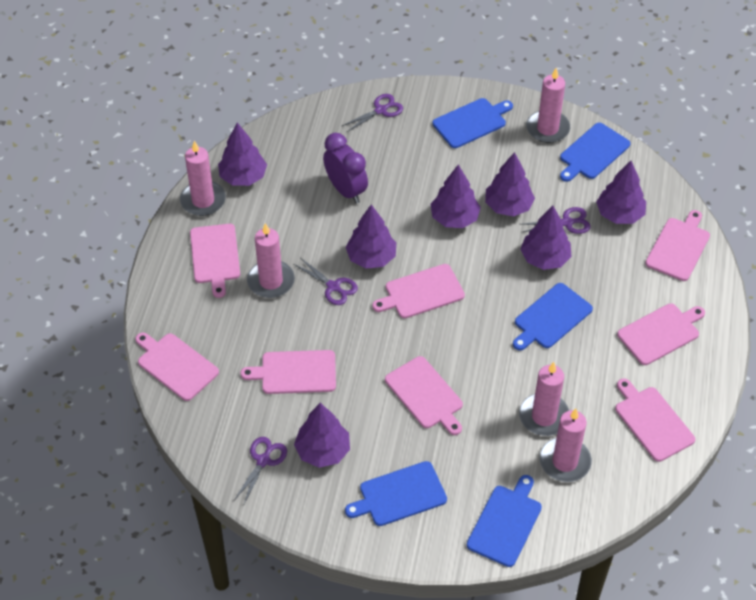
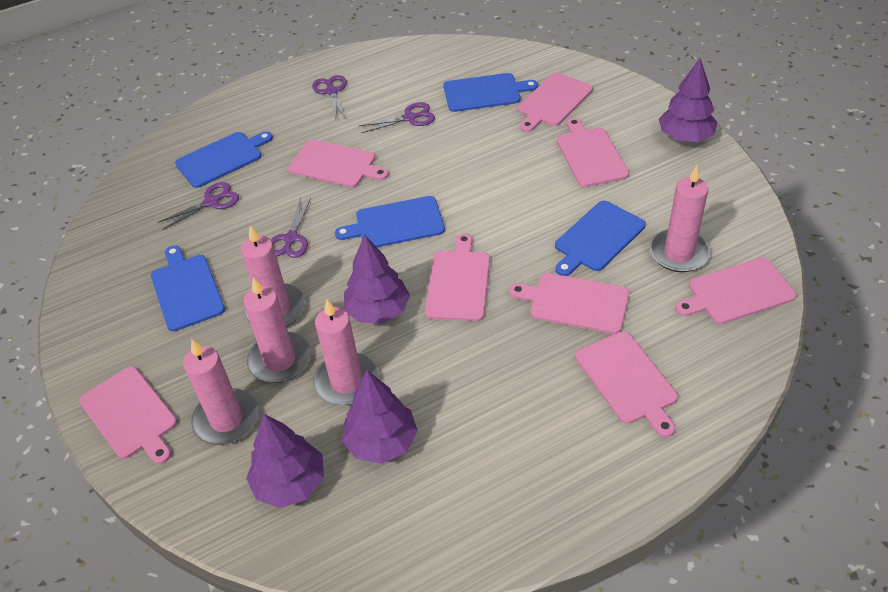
purple clock: 1 -> 0
purple tree: 7 -> 4

